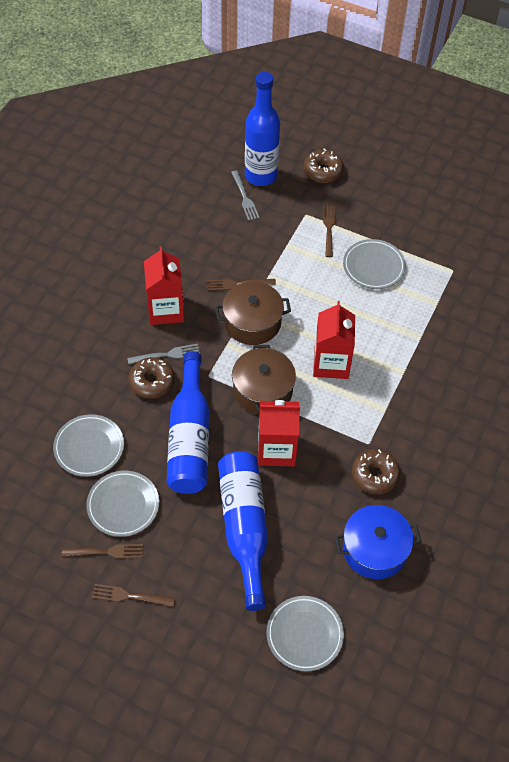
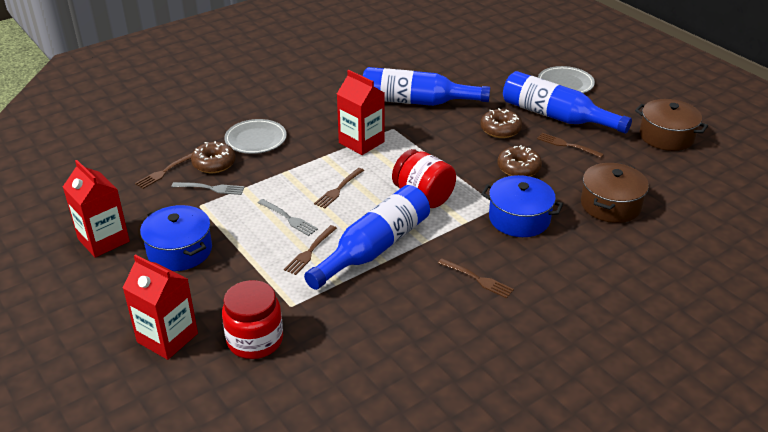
blue pot: 1 -> 2
brown fork: 4 -> 5
grey plate: 4 -> 2
red jar: 0 -> 2

